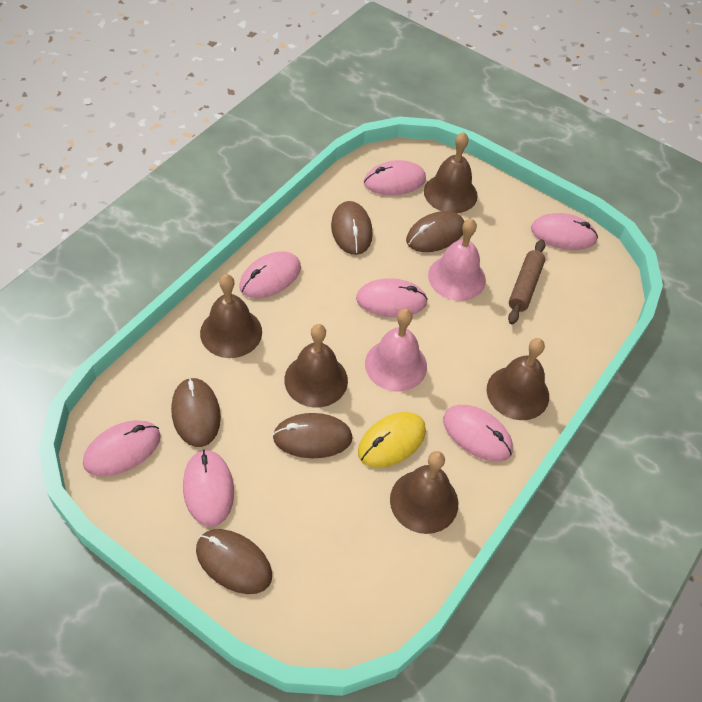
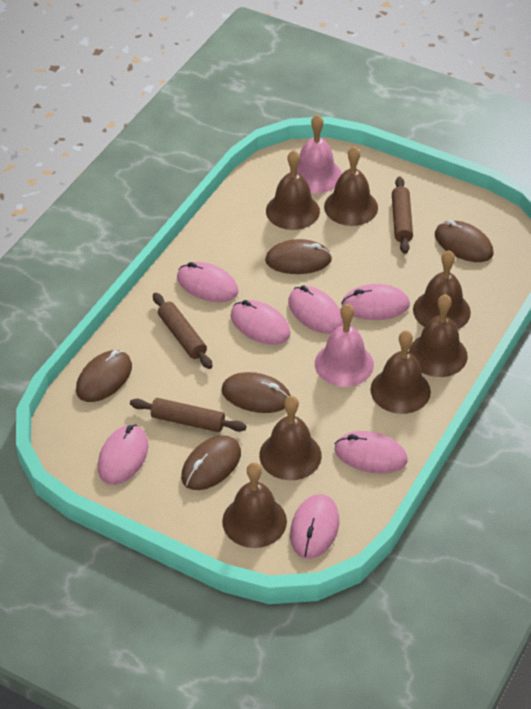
brown bell: 5 -> 7
brown rolling pin: 1 -> 3
yellow mouse: 1 -> 0

